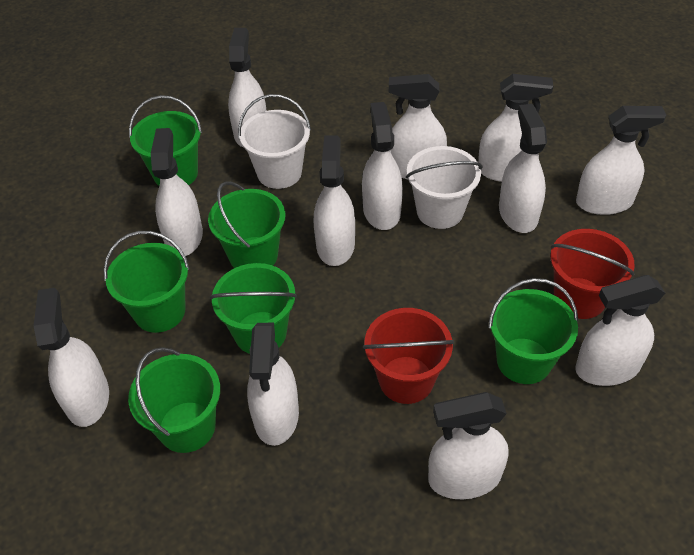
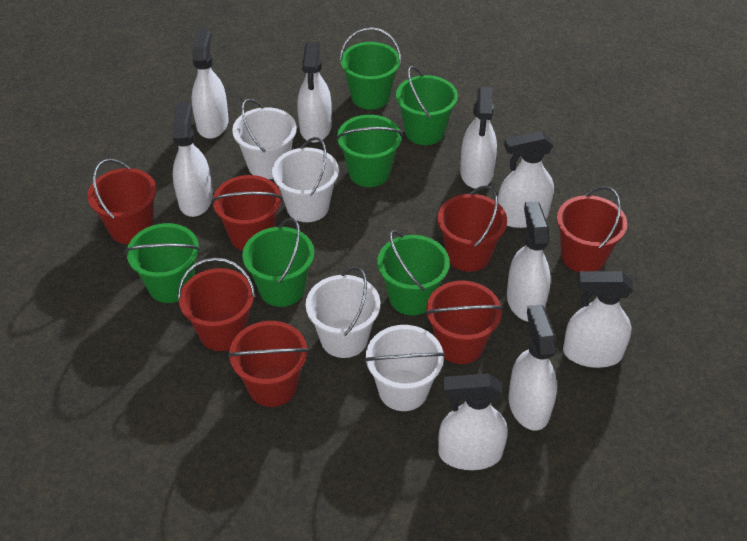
red bucket: 2 -> 7
white bucket: 2 -> 4
white spray bottle: 12 -> 9

